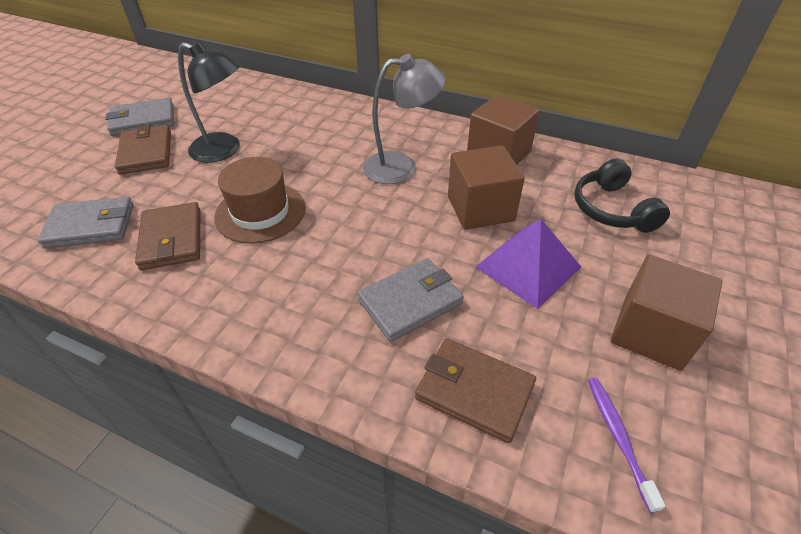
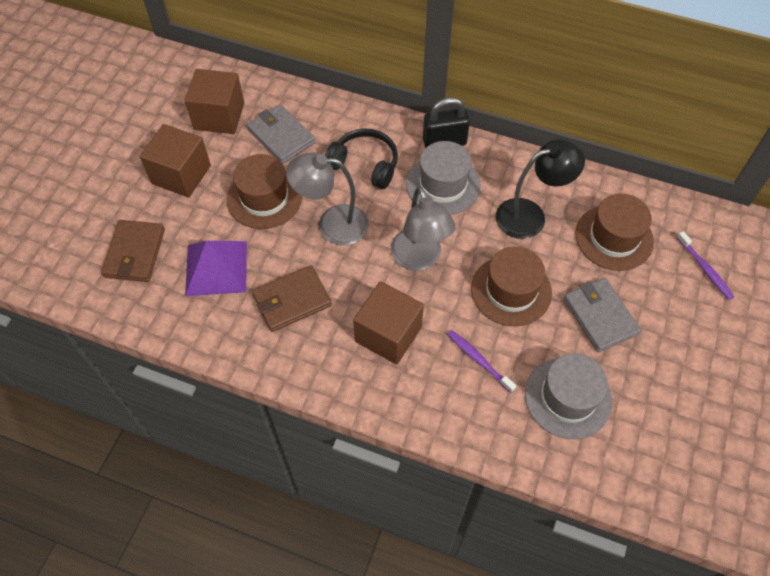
black padlock: 0 -> 1
brown hat: 1 -> 3
brown wallet: 3 -> 2
grey hat: 0 -> 2
grey lamp: 1 -> 2
grey wallet: 3 -> 2
purple toothbrush: 1 -> 2

